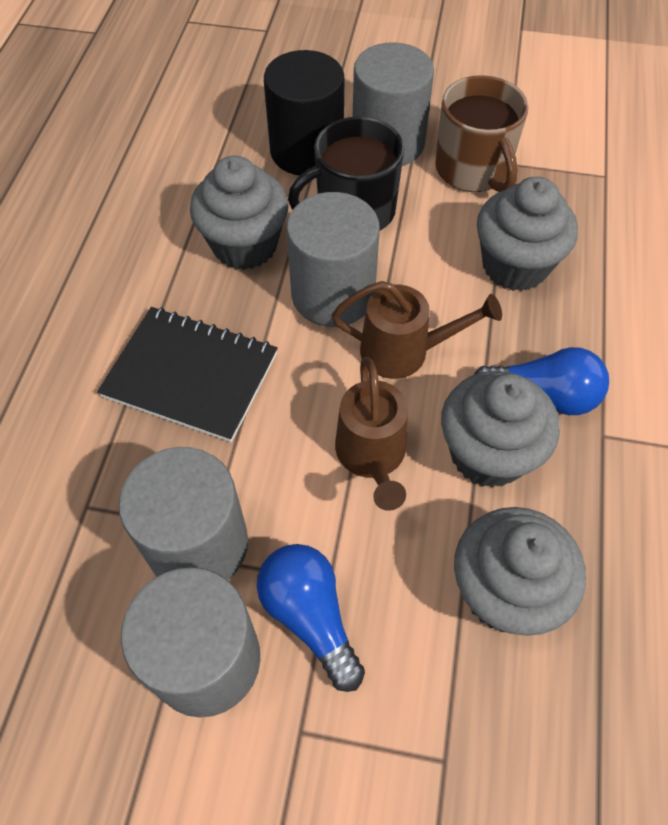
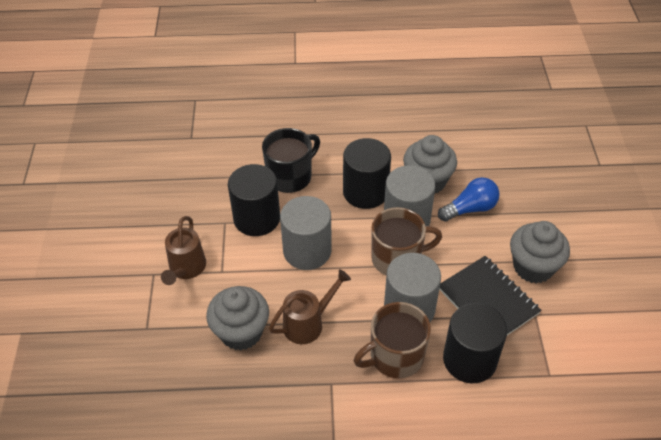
black cylinder: 1 -> 3
blue light bulb: 2 -> 1
brown mug: 1 -> 2
grey cupcake: 4 -> 3
grey cylinder: 4 -> 3

